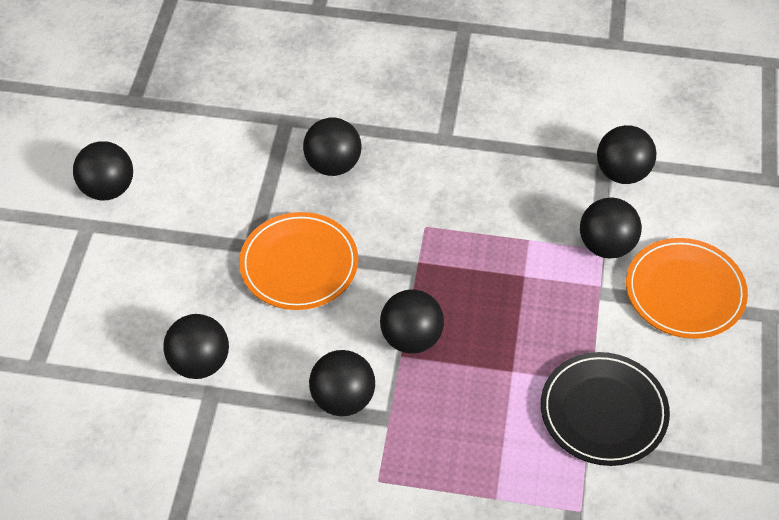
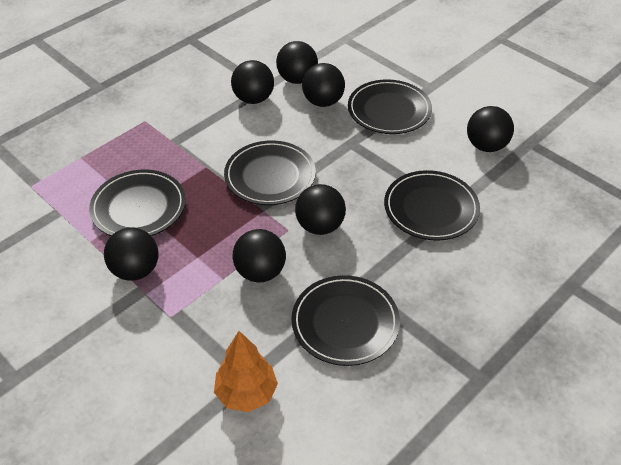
black plate: 1 -> 5
orange plate: 2 -> 0
orange tree: 0 -> 1

